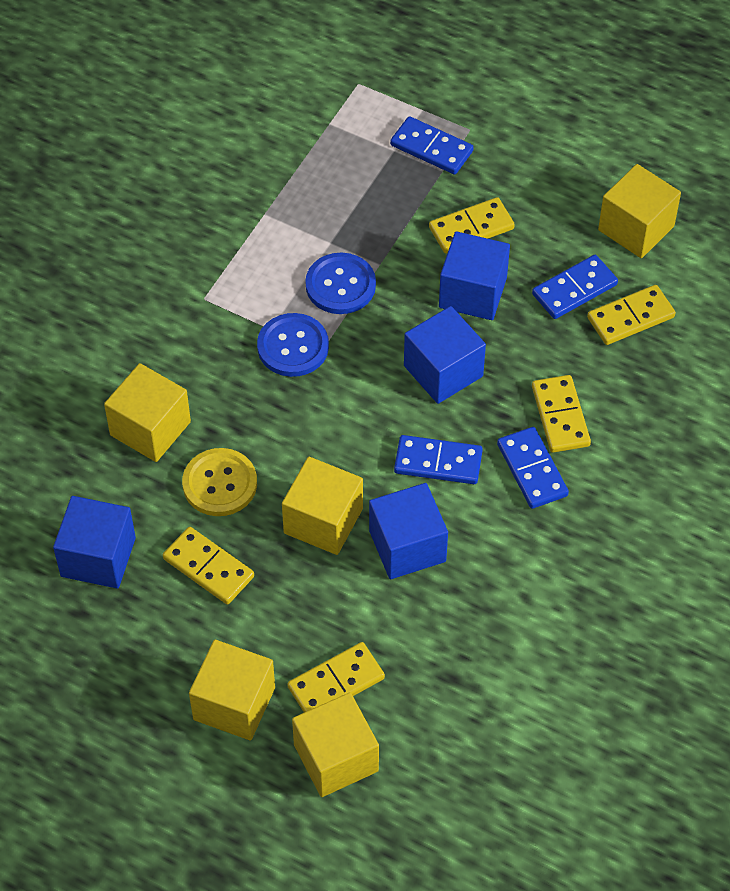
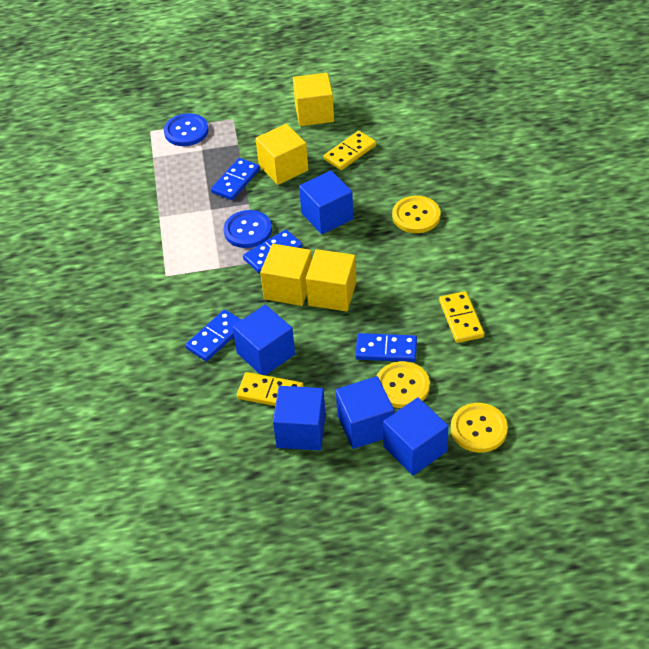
blue cube: 4 -> 5
yellow button: 1 -> 3
yellow cube: 5 -> 4
yellow domino: 5 -> 3

